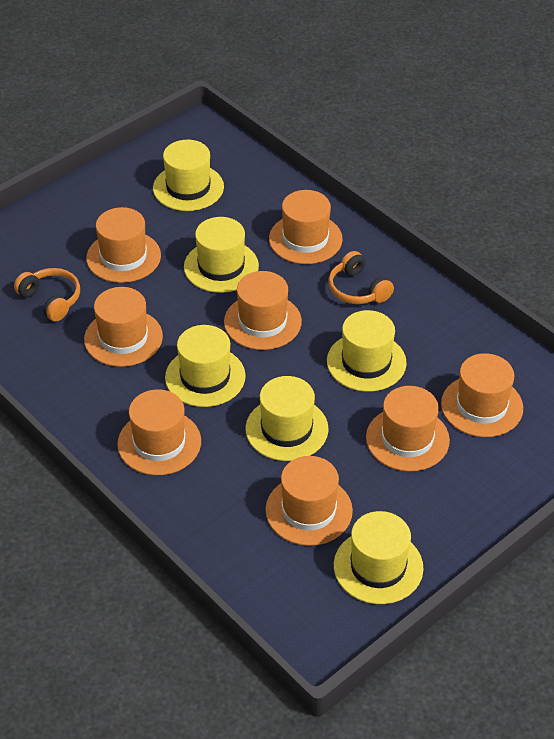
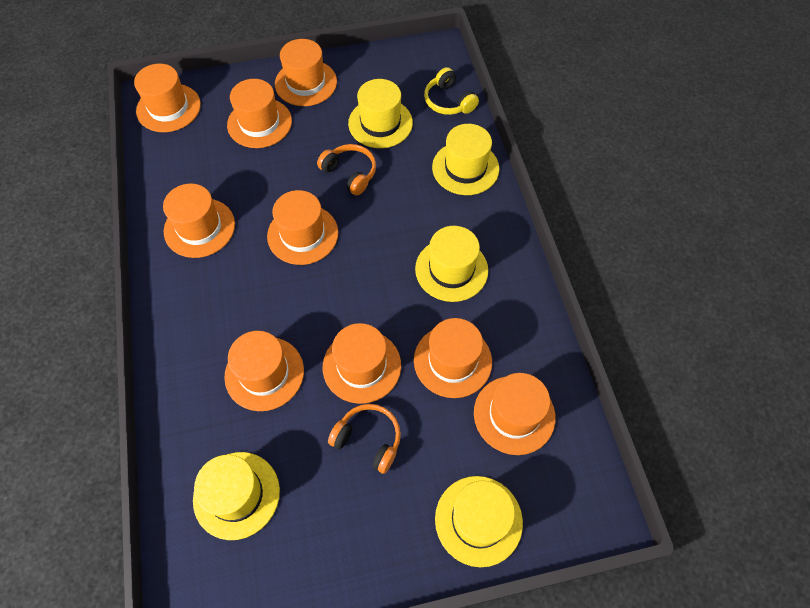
orange hat: 8 -> 9
yellow hat: 6 -> 5
yellow headphones: 0 -> 1

